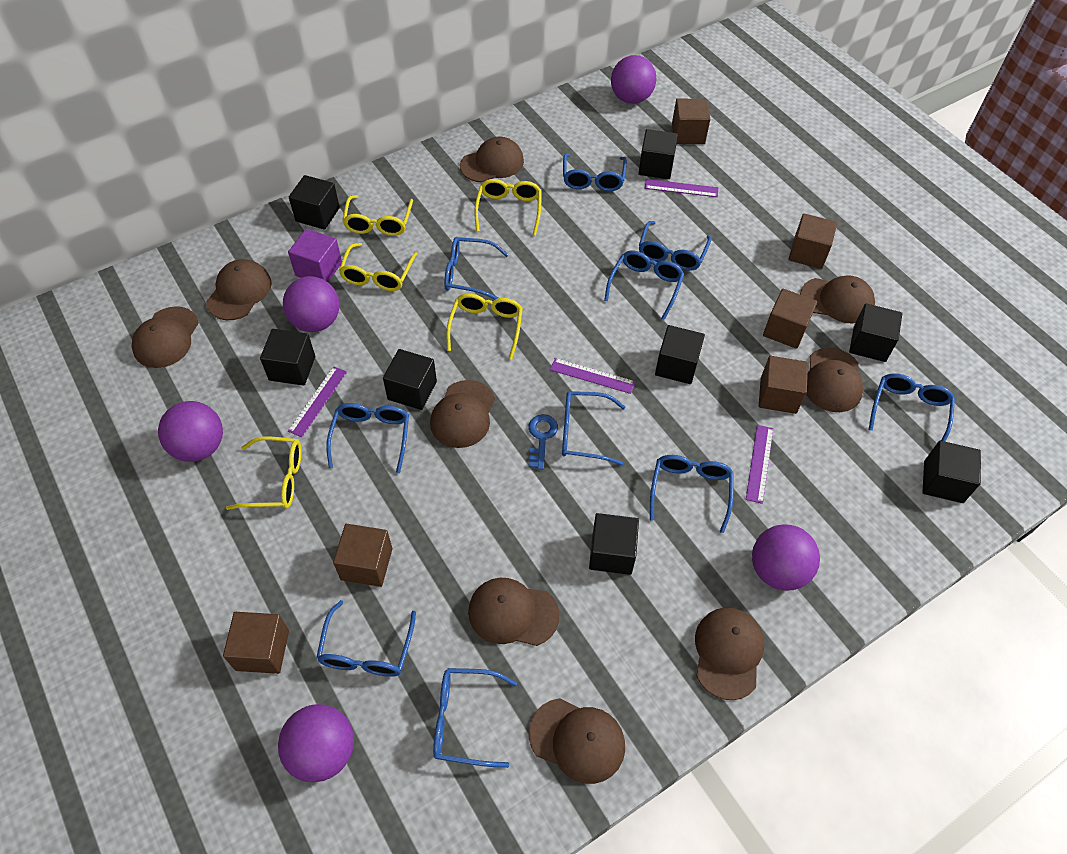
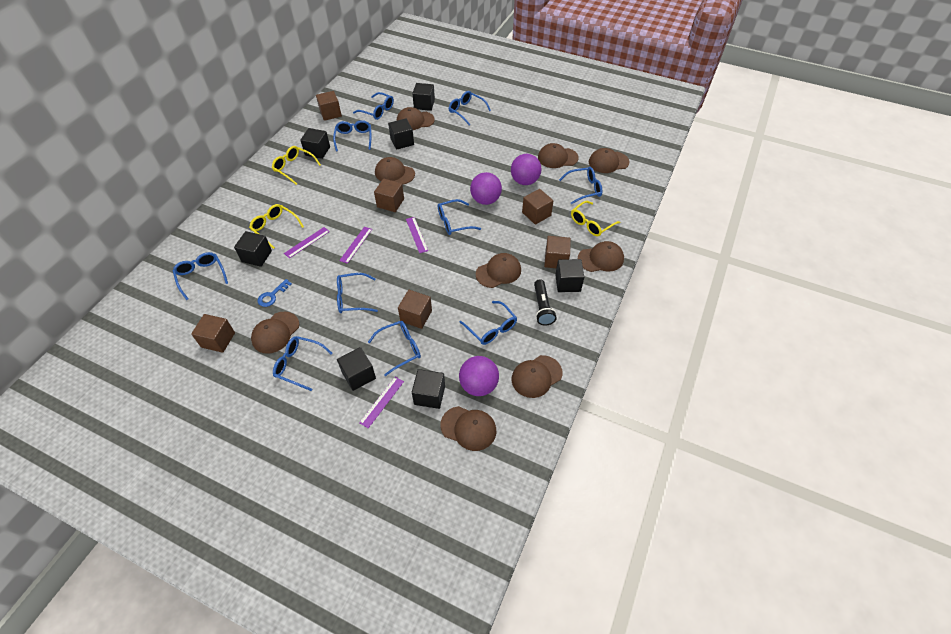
black cube: 8 -> 7
black flashlight: 0 -> 1
purple ball: 5 -> 3
purple cube: 1 -> 0
yellow glasses: 5 -> 3

